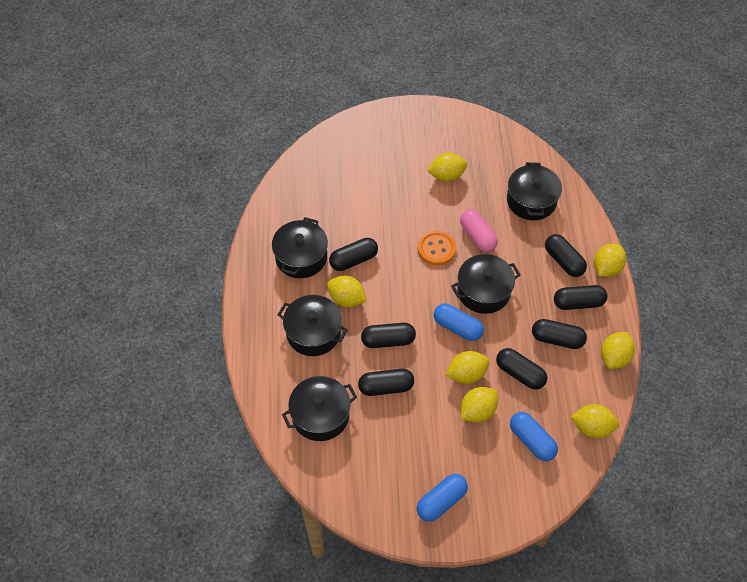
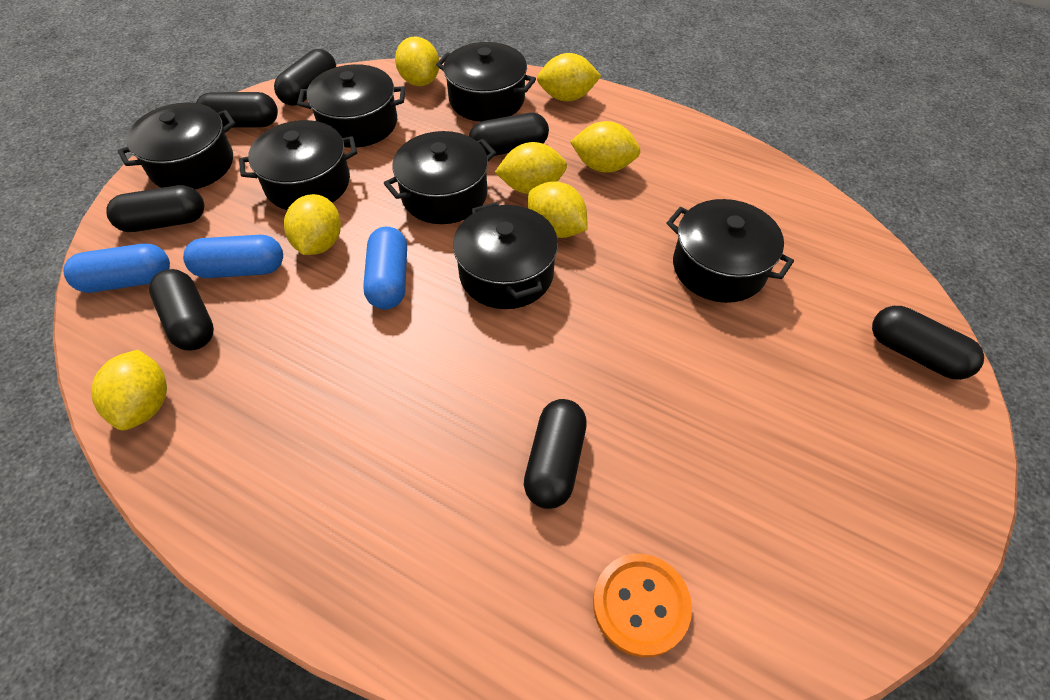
black pot: 5 -> 7
pink capsule: 1 -> 0

